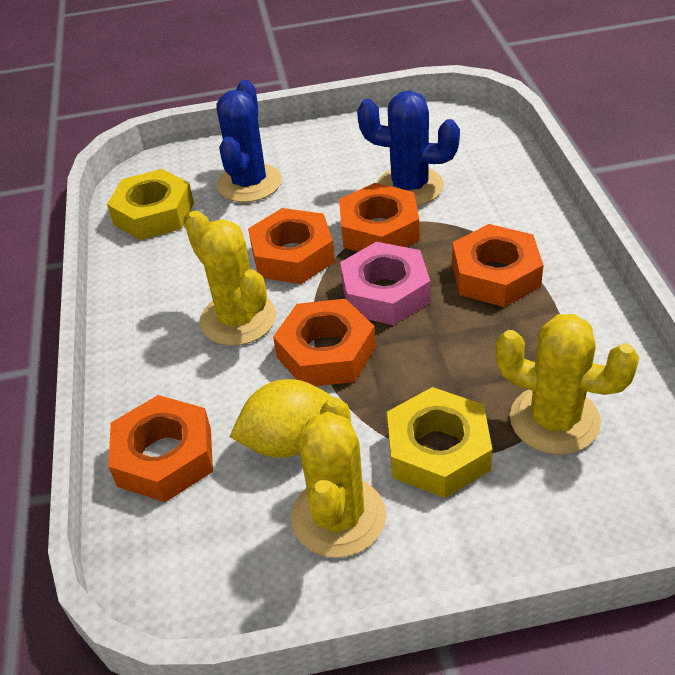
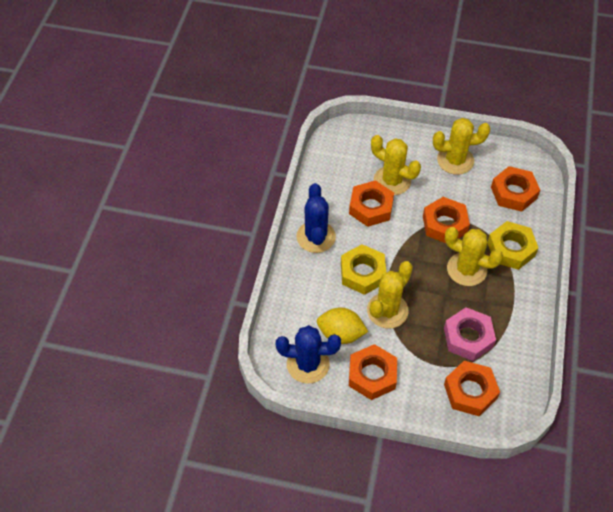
yellow cactus: 3 -> 4

